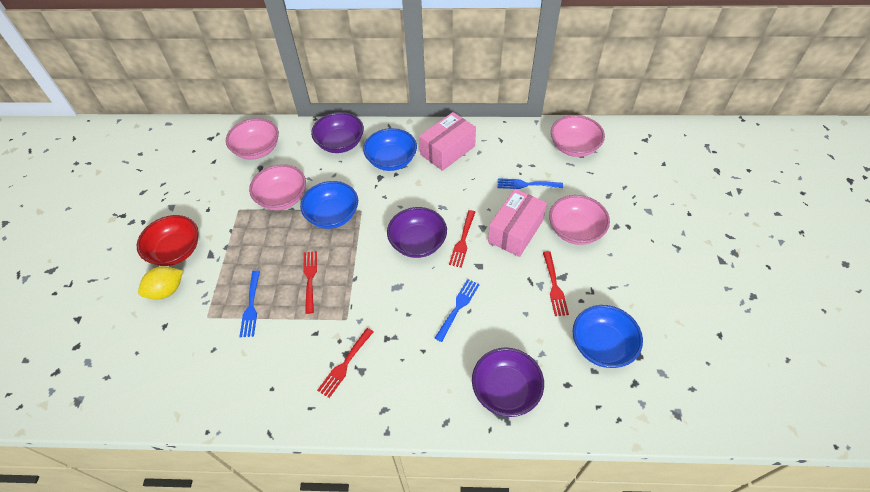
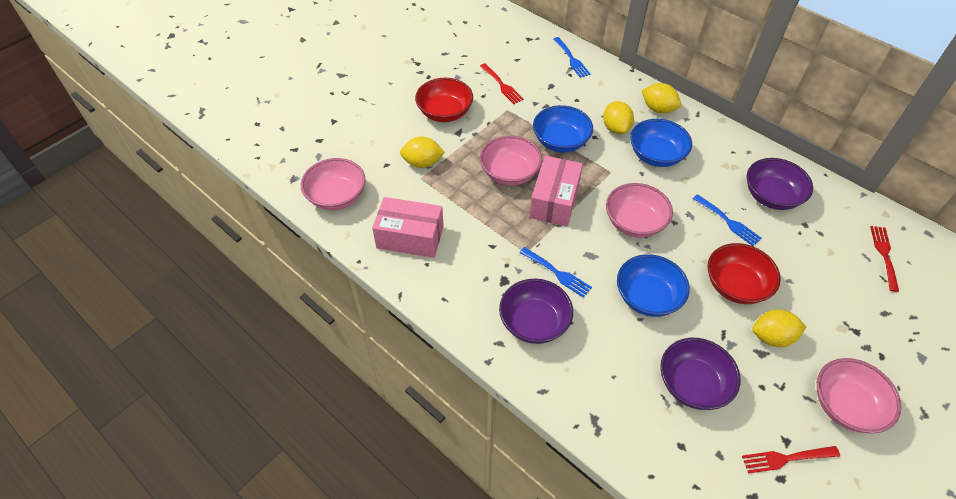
red bowl: 1 -> 2
red fork: 4 -> 3
yellow lemon: 1 -> 4

